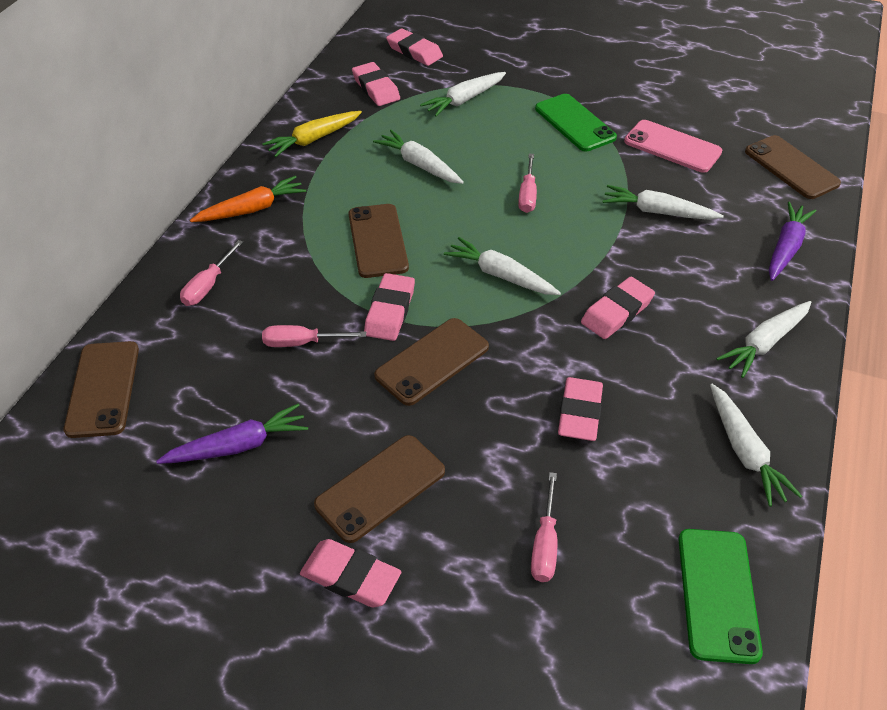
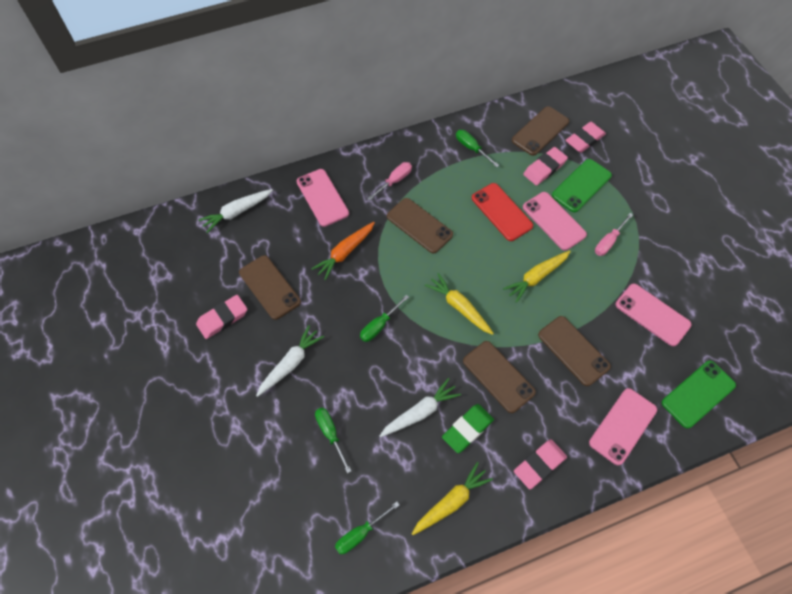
green eraser: 0 -> 1
green screwdriver: 0 -> 4
pink eraser: 6 -> 4
pink phone: 1 -> 4
pink screwdriver: 4 -> 2
purple carrot: 2 -> 0
red phone: 0 -> 1
white carrot: 6 -> 3
yellow carrot: 1 -> 3

